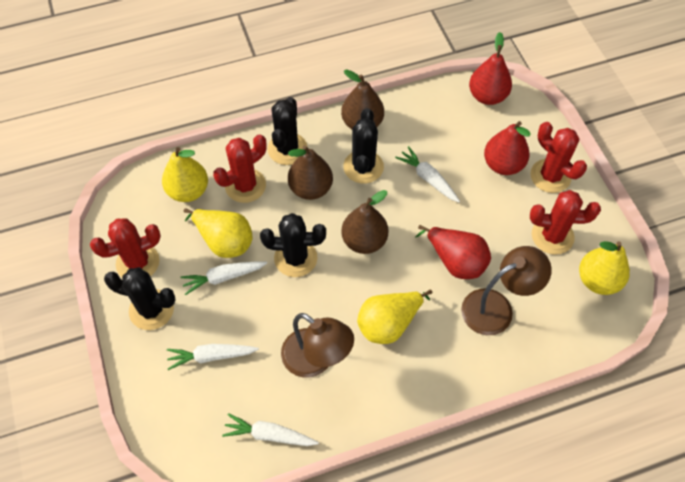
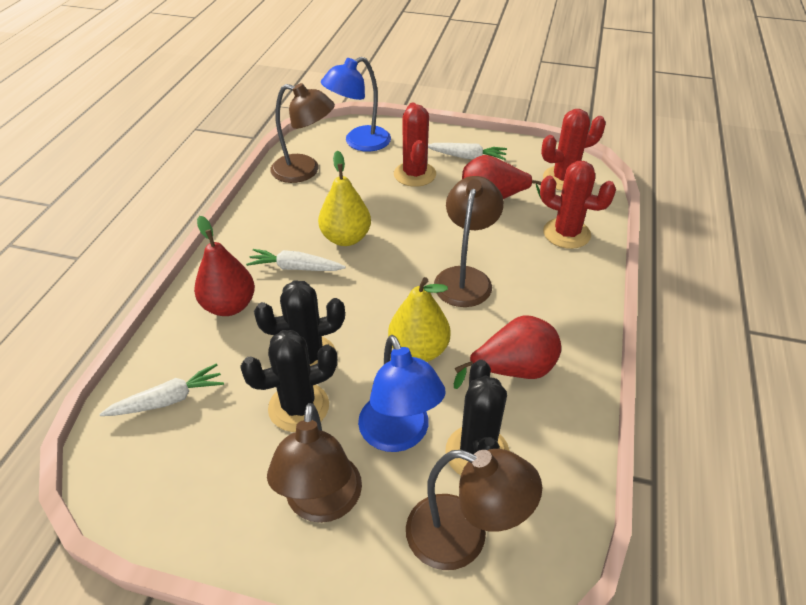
black cactus: 4 -> 3
blue lamp: 0 -> 2
brown lamp: 2 -> 4
brown pear: 3 -> 0
red cactus: 4 -> 3
white carrot: 4 -> 3
yellow pear: 4 -> 2

